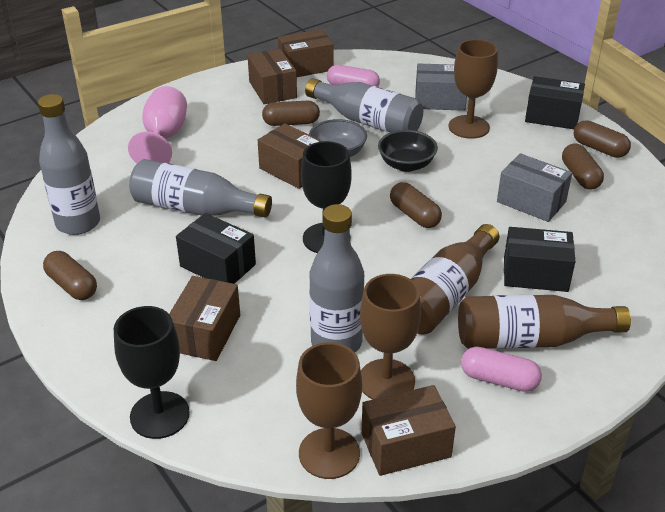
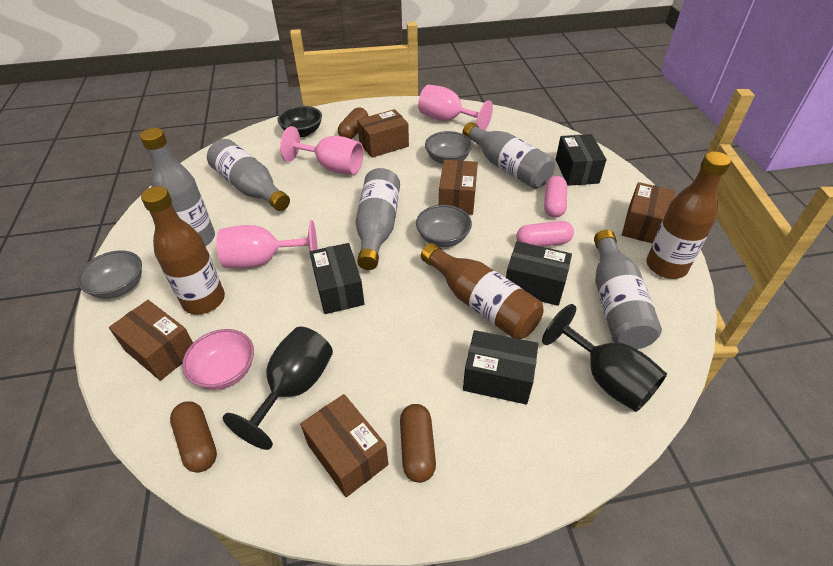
black box: 3 -> 4
brown bottle: 2 -> 3
brown capsule: 5 -> 3
brown goblet: 3 -> 0
grey bottle: 4 -> 5
grey bowl: 1 -> 3
grey box: 2 -> 0
pink bowl: 0 -> 1
pink goblet: 1 -> 3

